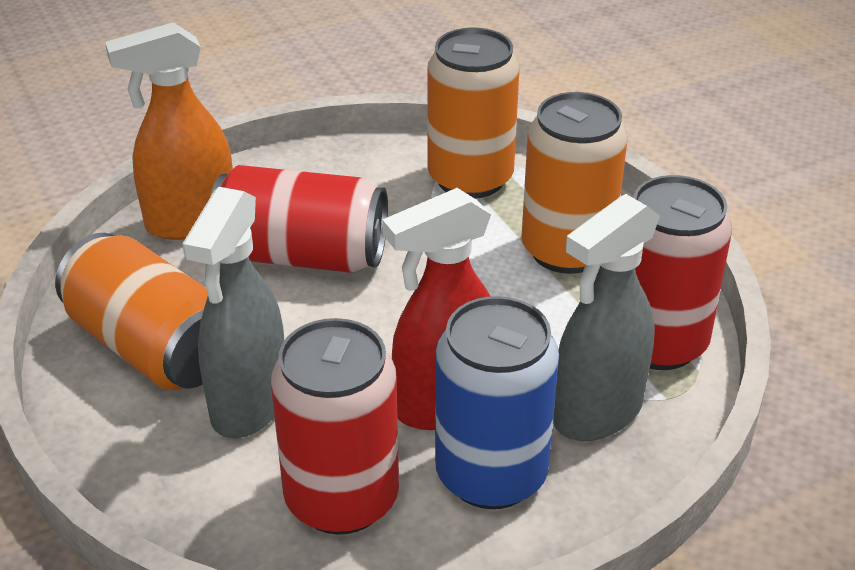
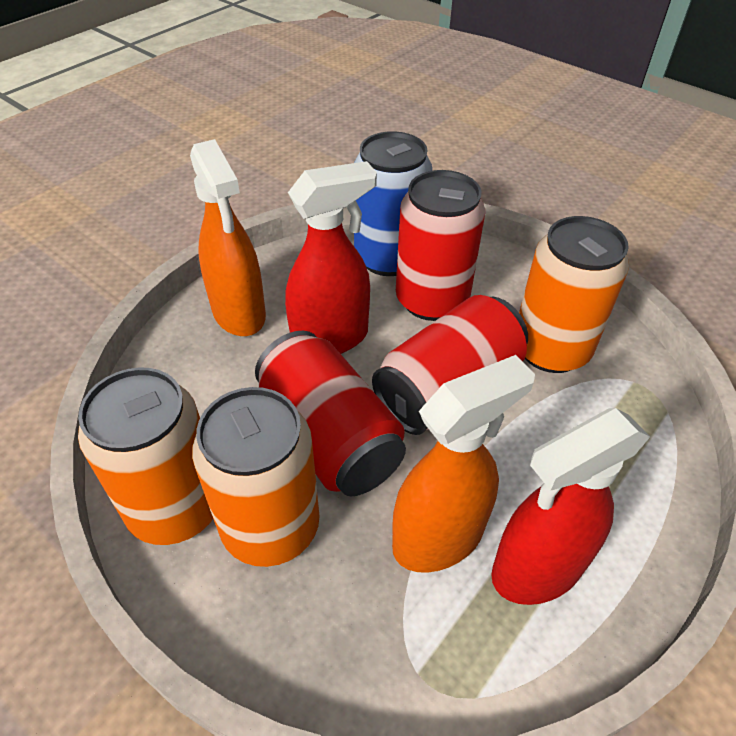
grey spray bottle: 2 -> 0
orange spray bottle: 1 -> 2
red spray bottle: 1 -> 2

